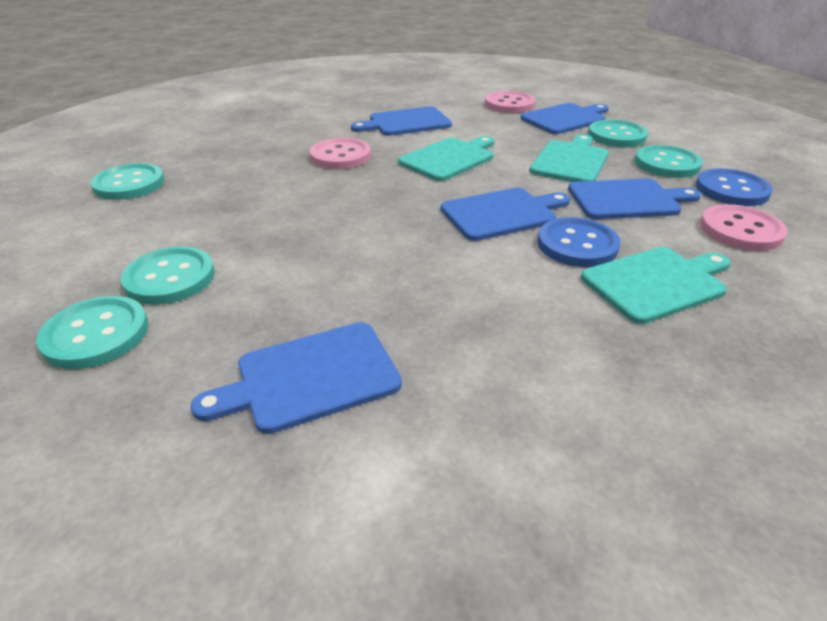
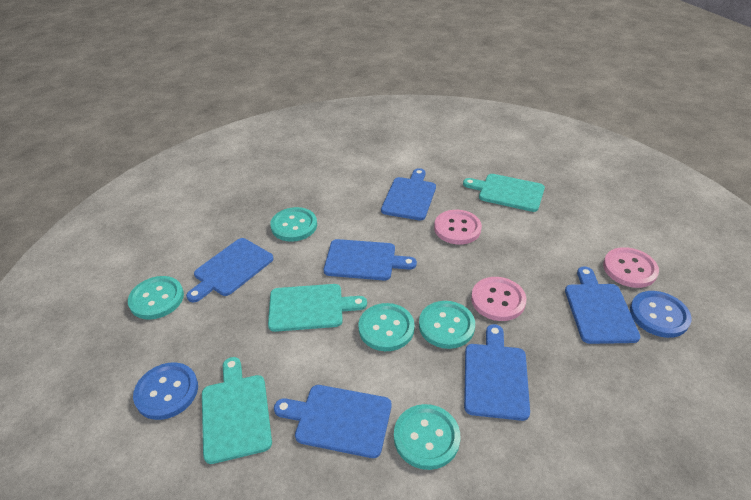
blue cutting board: 5 -> 6

